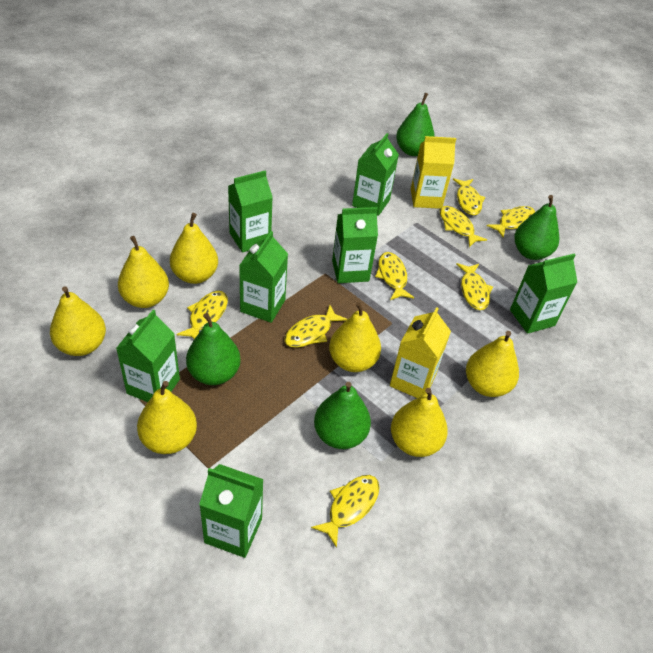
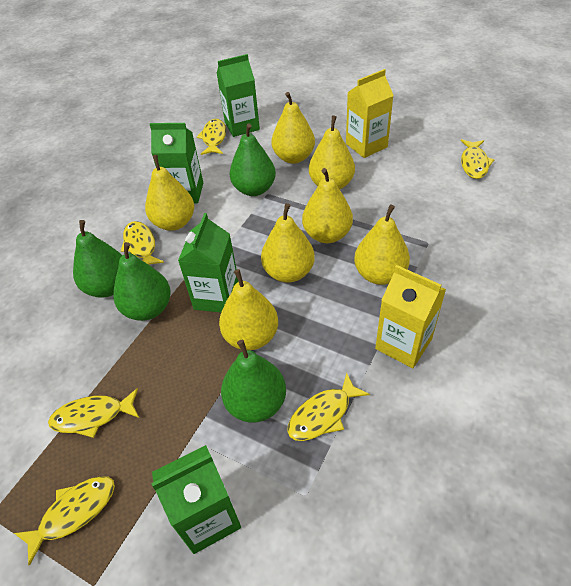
green carton: 7 -> 4
yellow fish: 8 -> 6

